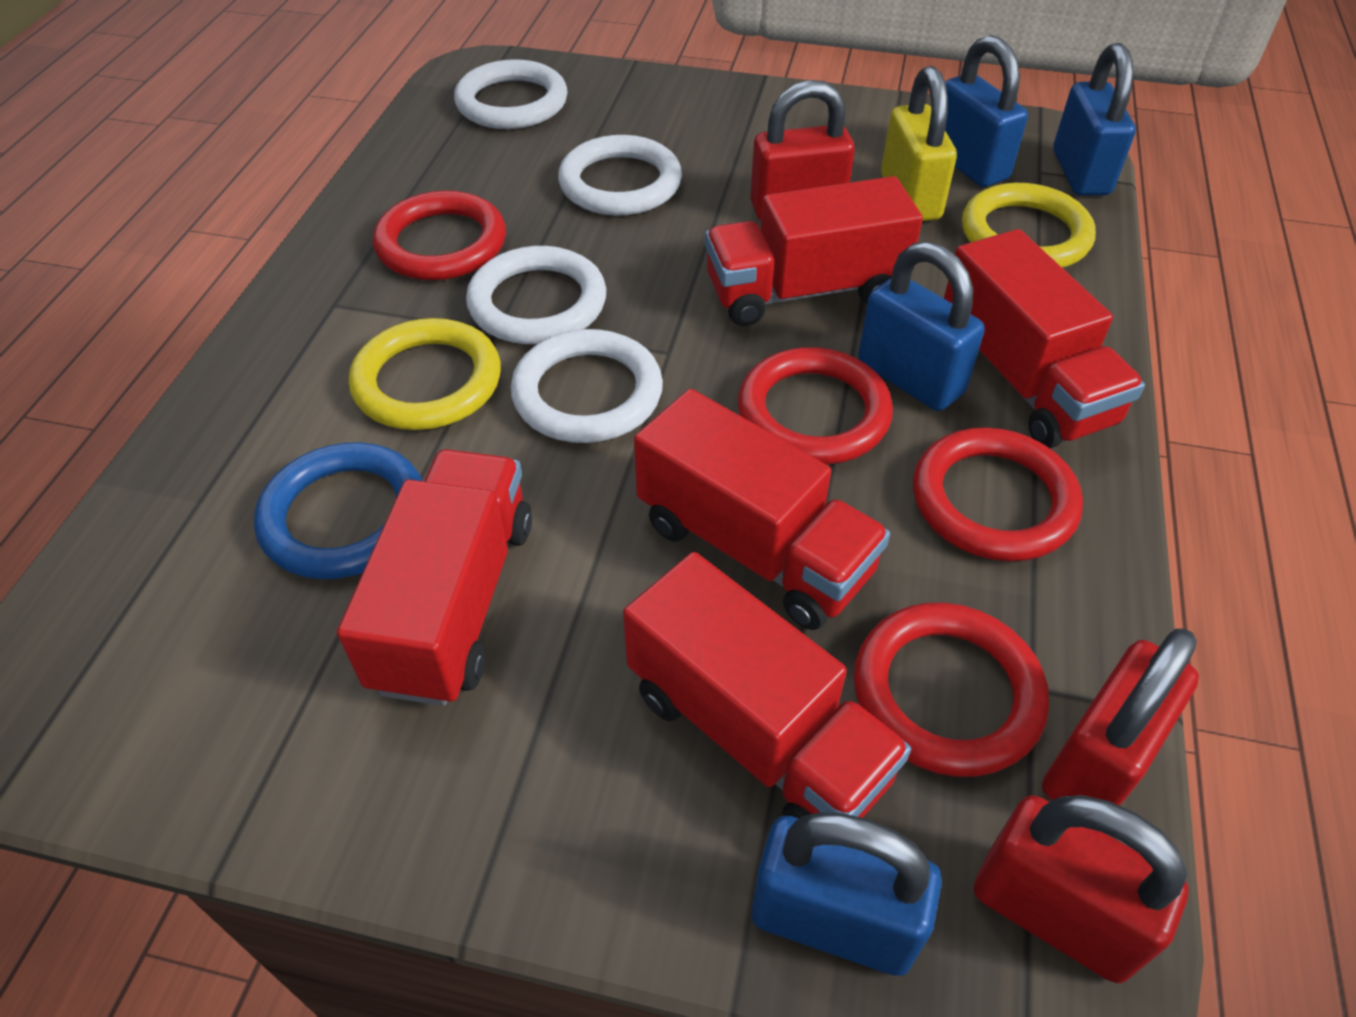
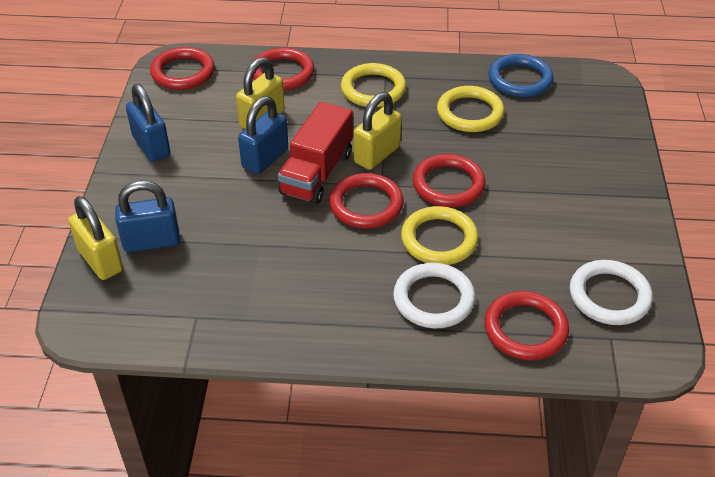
blue padlock: 4 -> 3
red padlock: 3 -> 0
red ring: 4 -> 5
red truck: 5 -> 1
white ring: 4 -> 2
yellow padlock: 1 -> 3
yellow ring: 2 -> 3

